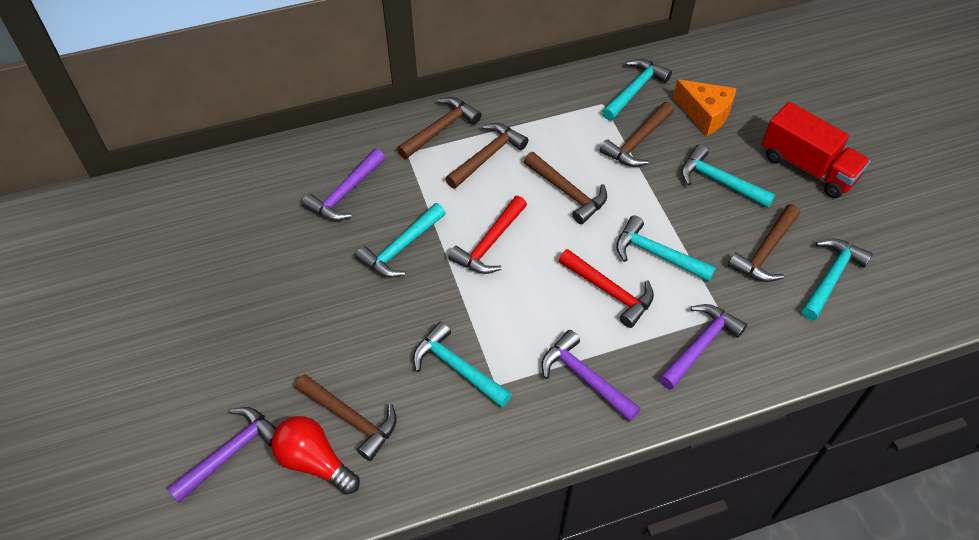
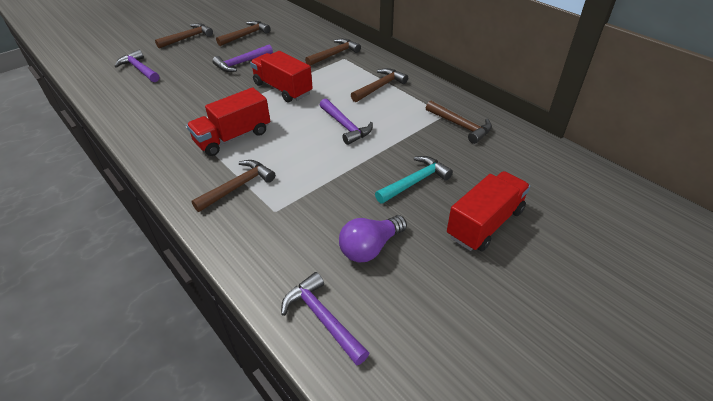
orange cheese: 1 -> 0
purple light bulb: 0 -> 1
red hammer: 2 -> 0
red light bulb: 1 -> 0
red truck: 1 -> 3
turquoise hammer: 6 -> 1

